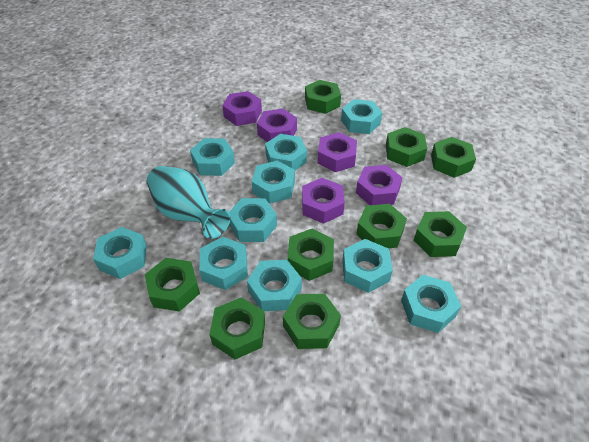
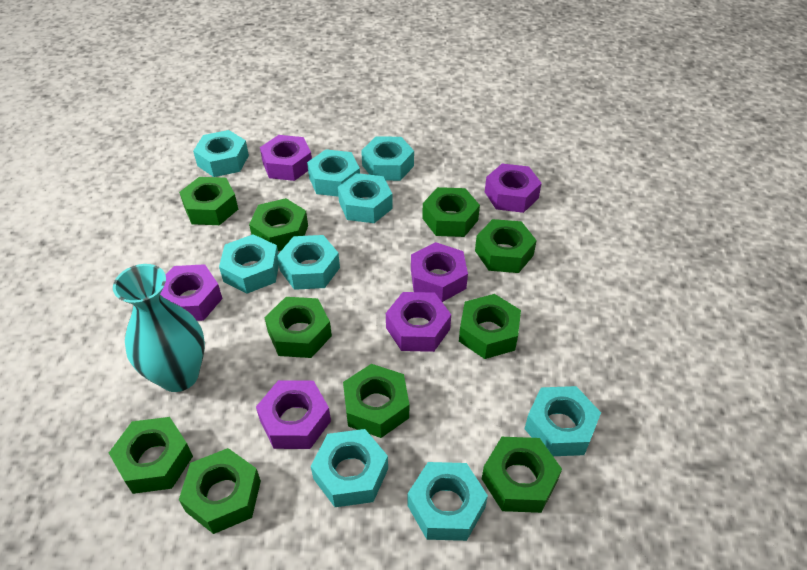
green nut: 9 -> 10
purple nut: 5 -> 6
turquoise nut: 10 -> 9

